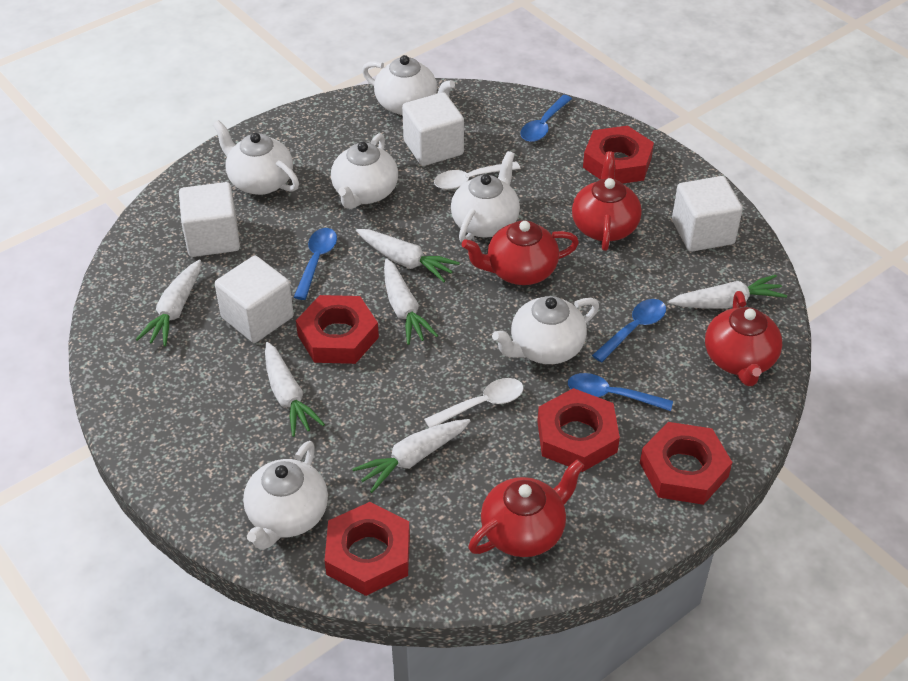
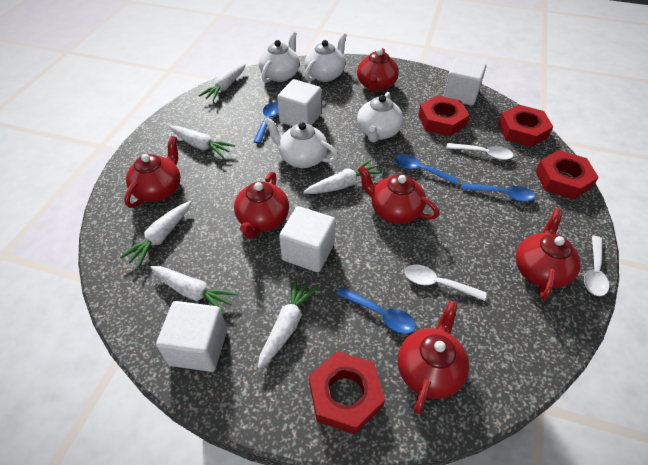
red nut: 5 -> 4
red teapot: 4 -> 6
white spoon: 2 -> 3
white teapot: 6 -> 4

